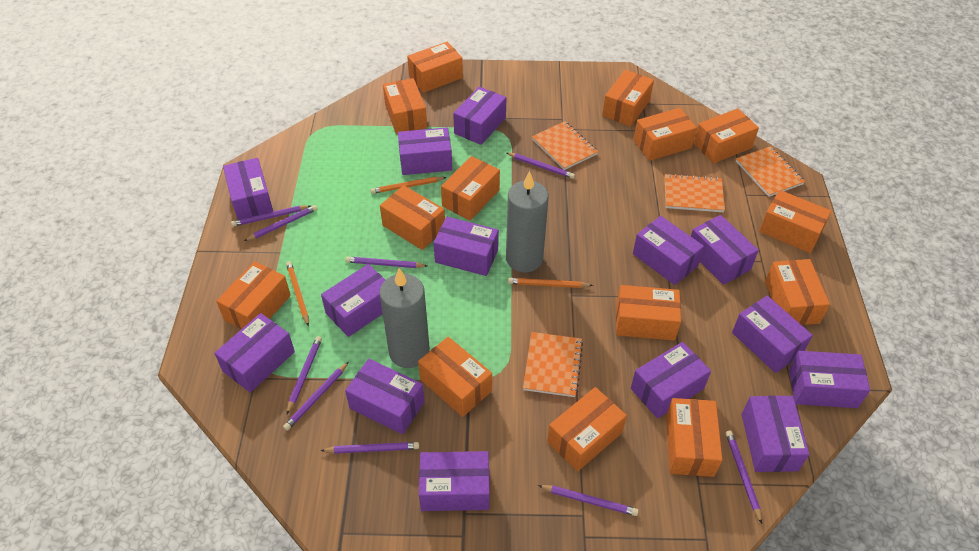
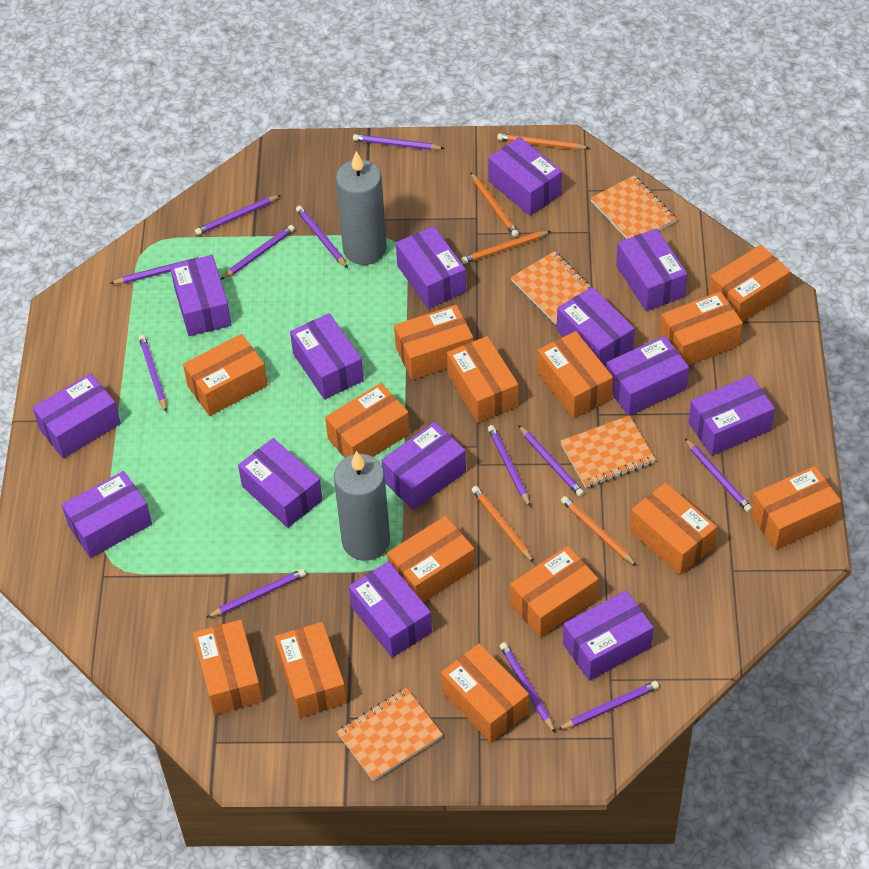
orange pencil: 3 -> 5
purple pencil: 9 -> 12

